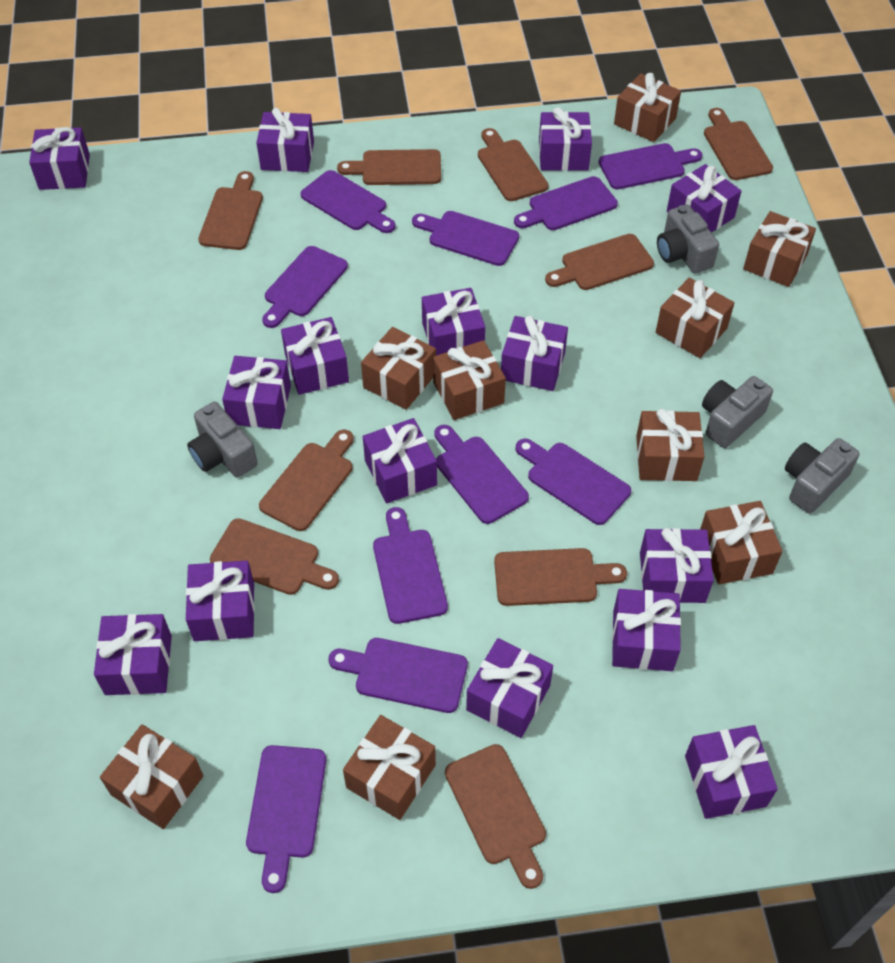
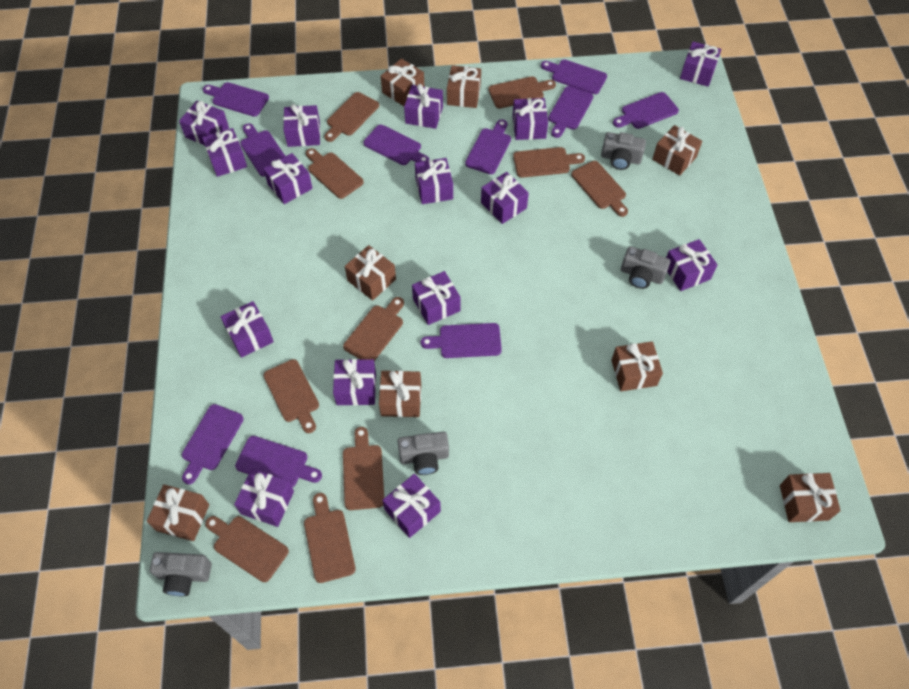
brown cutting board: 9 -> 10
brown gift: 9 -> 8

